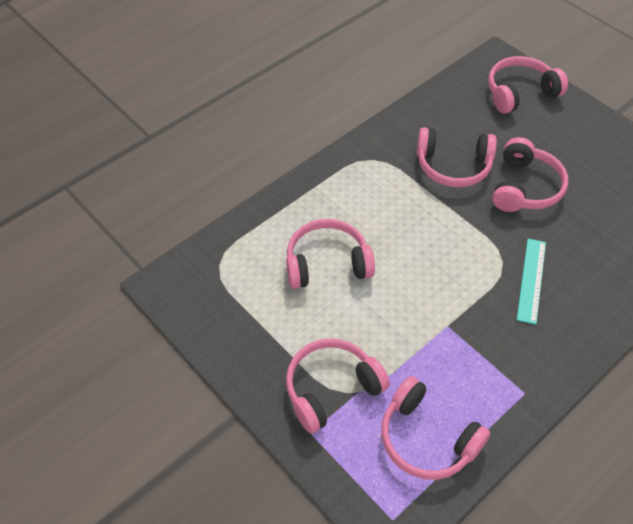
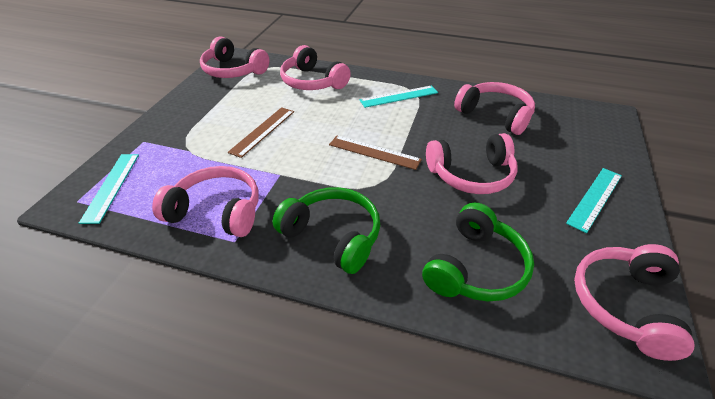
brown ruler: 0 -> 2
green headphones: 0 -> 2
turquoise ruler: 1 -> 3

